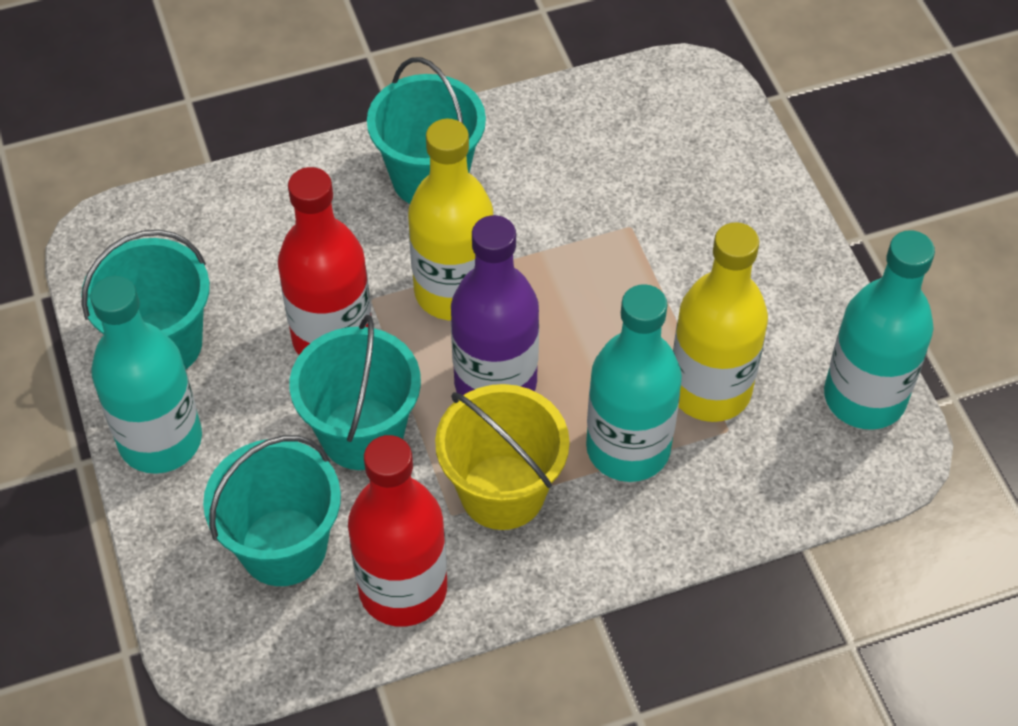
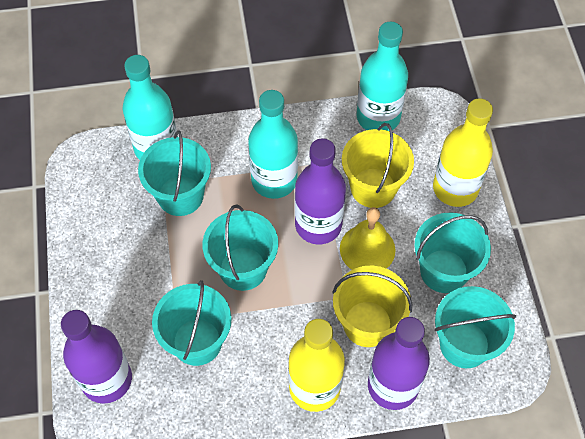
purple bottle: 1 -> 3
red bottle: 2 -> 0
turquoise bucket: 4 -> 5
yellow bell: 0 -> 1
yellow bucket: 1 -> 2

